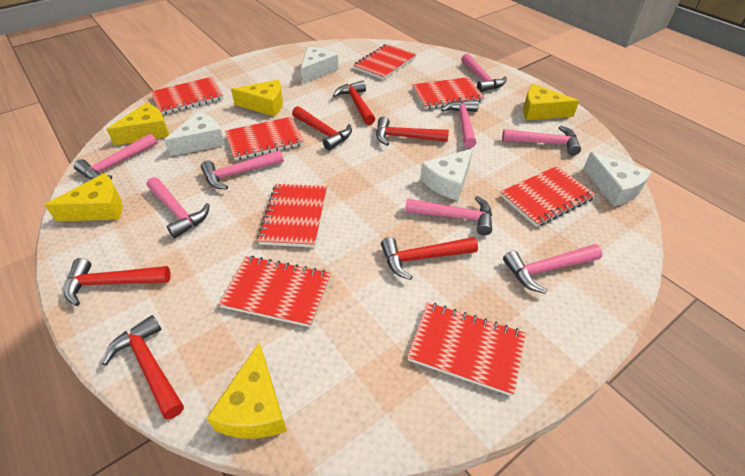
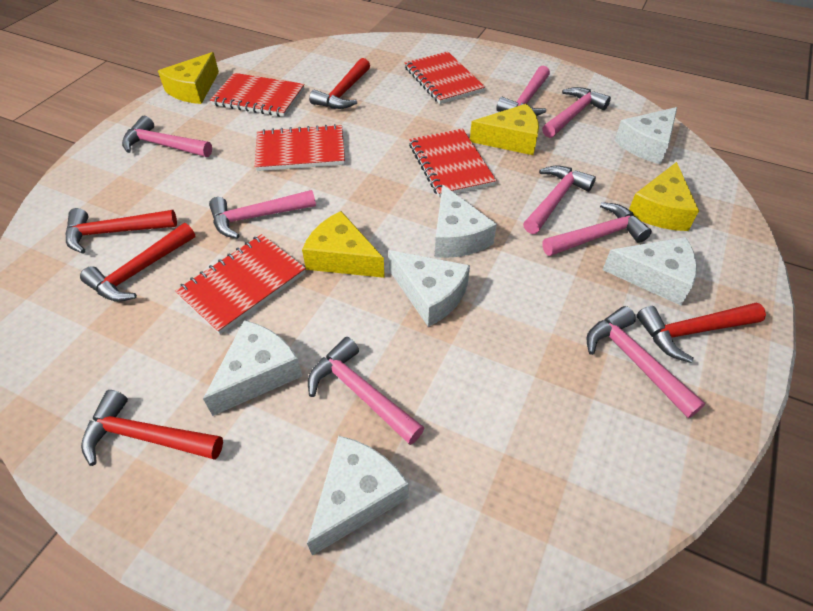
red hammer: 6 -> 5
red notebook: 8 -> 5
white cheese: 4 -> 6
yellow cheese: 5 -> 4

